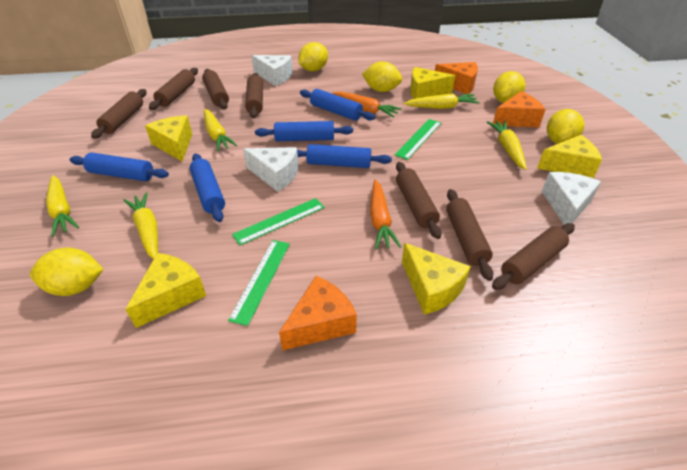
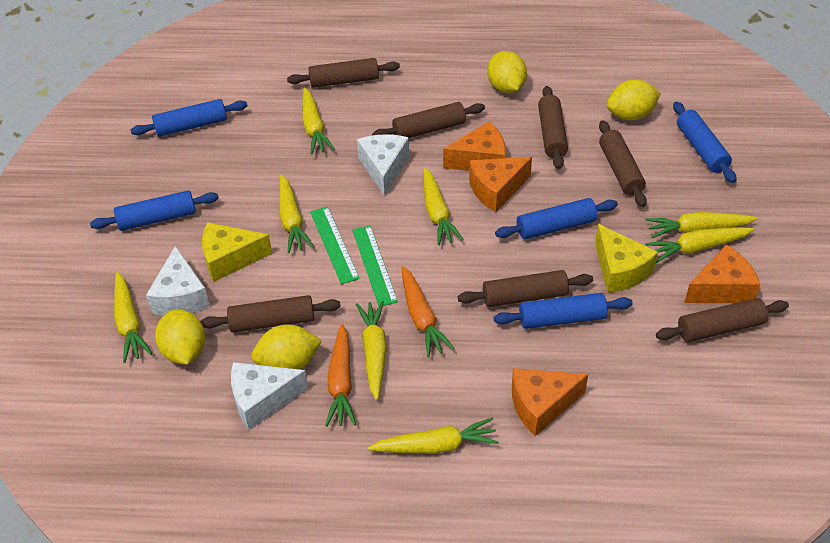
green ruler: 3 -> 2
orange cheese: 3 -> 4
yellow carrot: 5 -> 8
yellow cheese: 5 -> 2
yellow lemon: 5 -> 4

